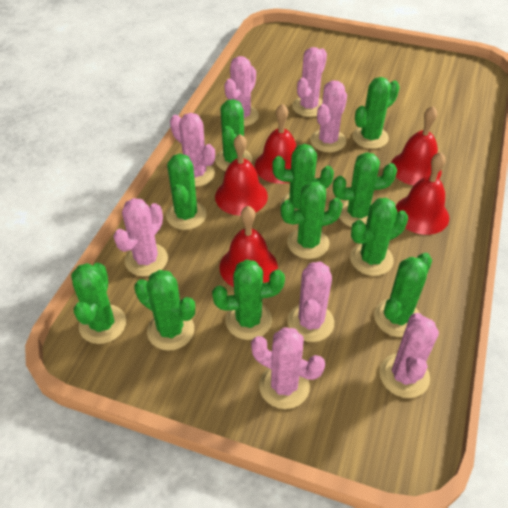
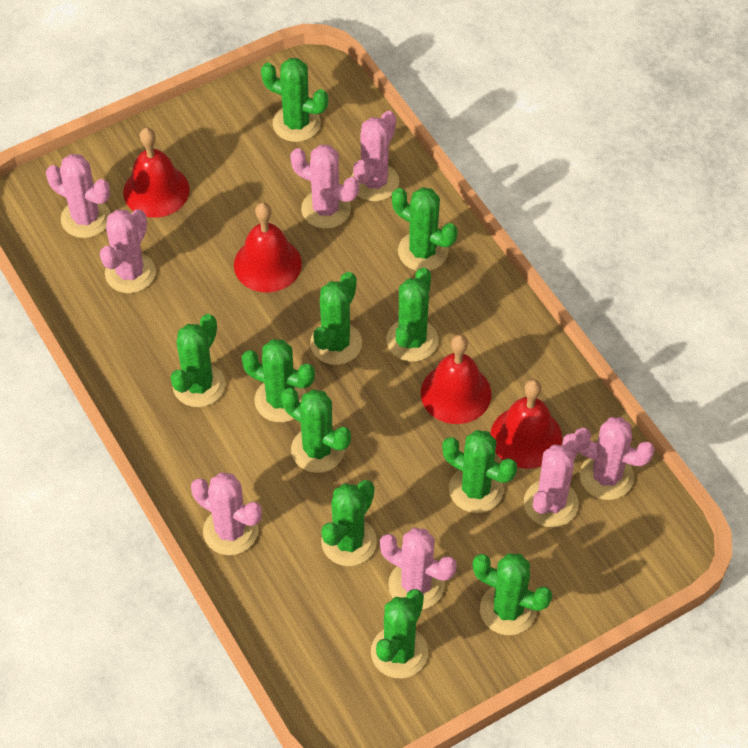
red bell: 5 -> 4

